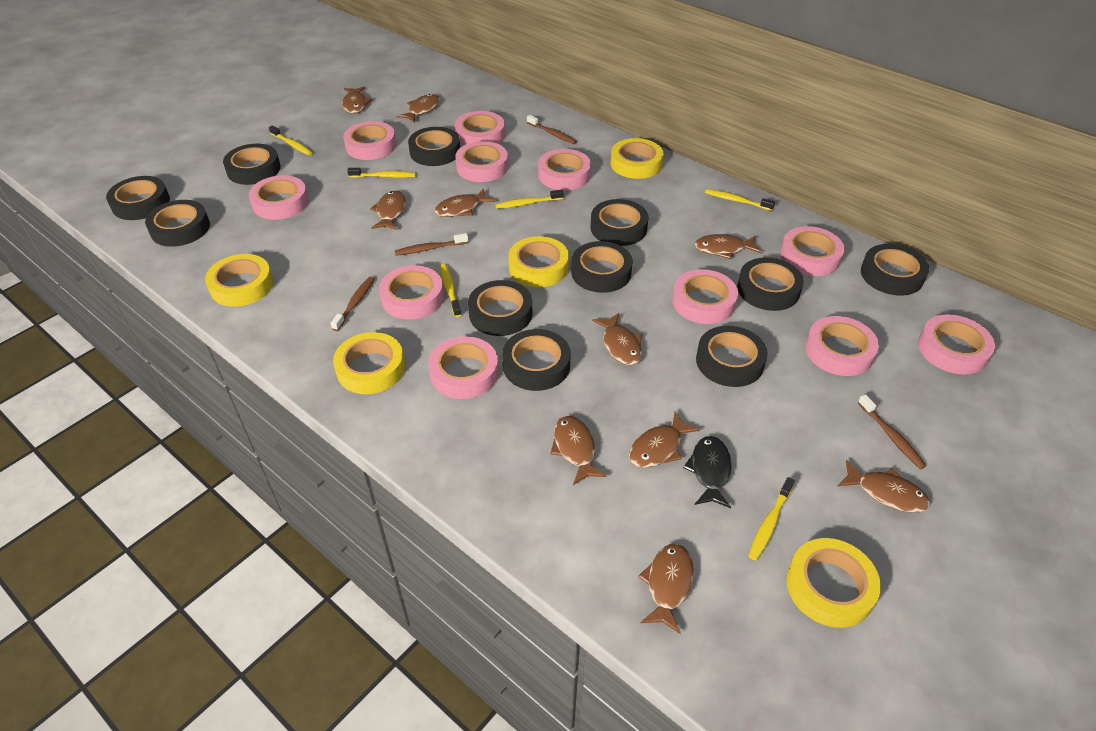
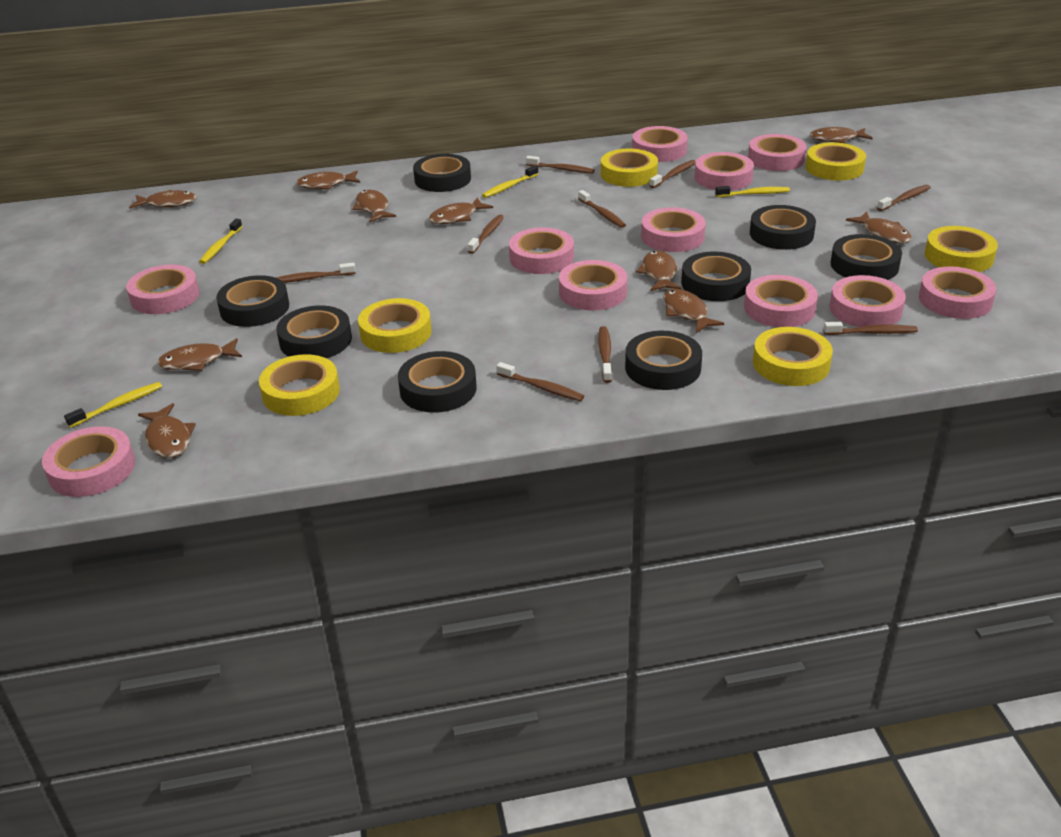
black fish: 1 -> 0
black tape: 11 -> 8
brown toothbrush: 4 -> 9
yellow tape: 5 -> 6
yellow toothbrush: 6 -> 4

